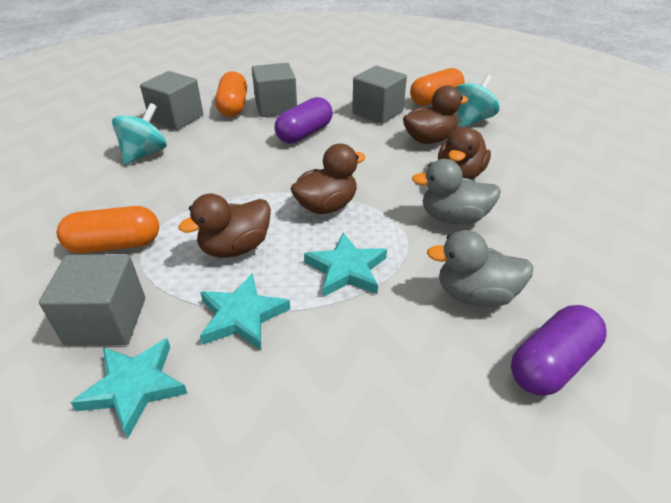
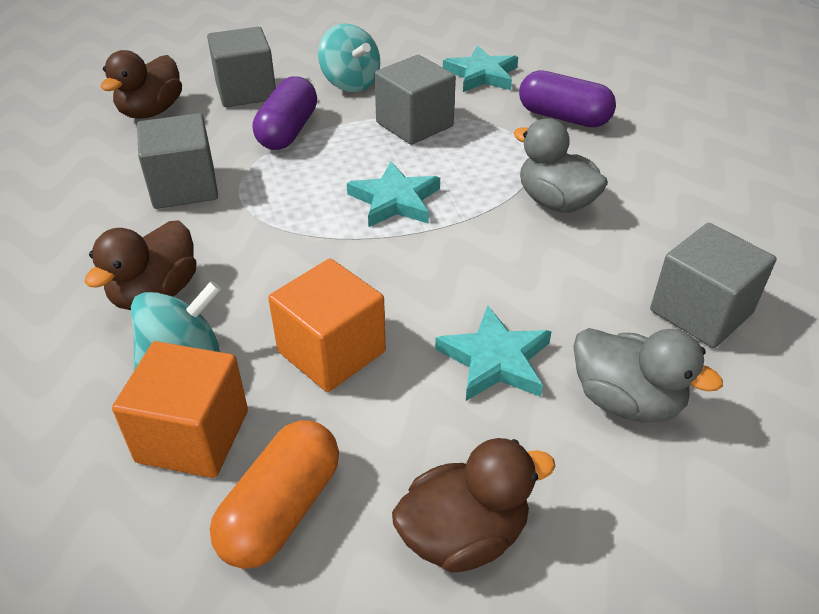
brown duck: 4 -> 3
orange capsule: 3 -> 1
orange cube: 0 -> 2

